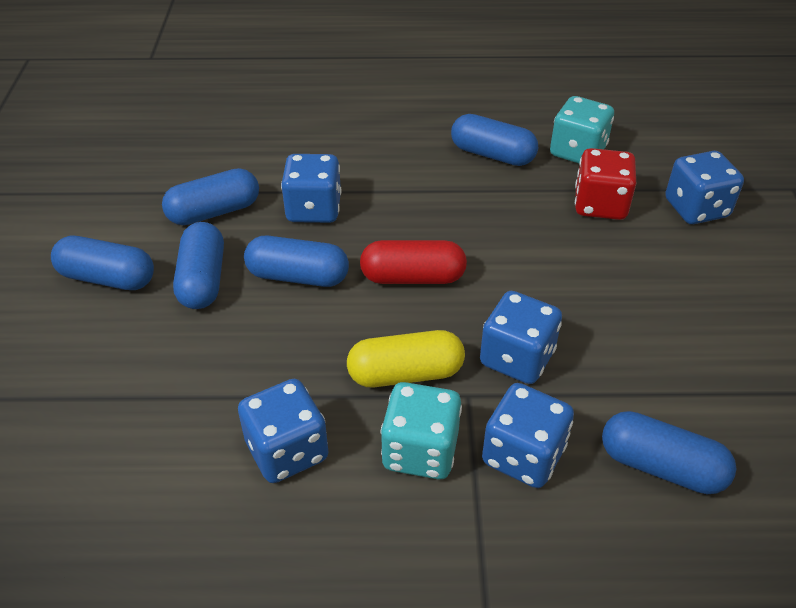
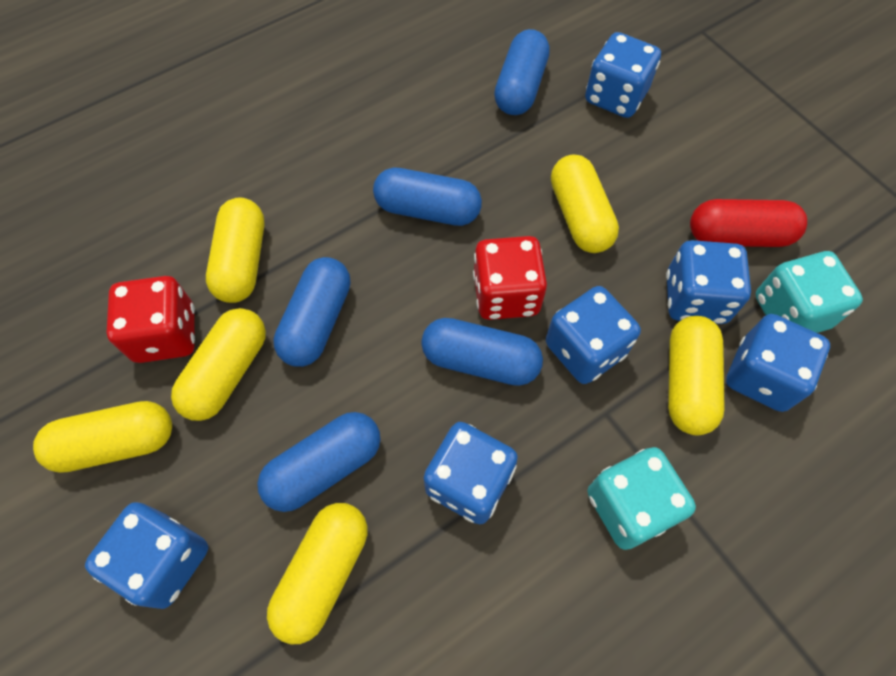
blue capsule: 6 -> 5
blue dice: 5 -> 6
red dice: 1 -> 2
yellow capsule: 1 -> 6

